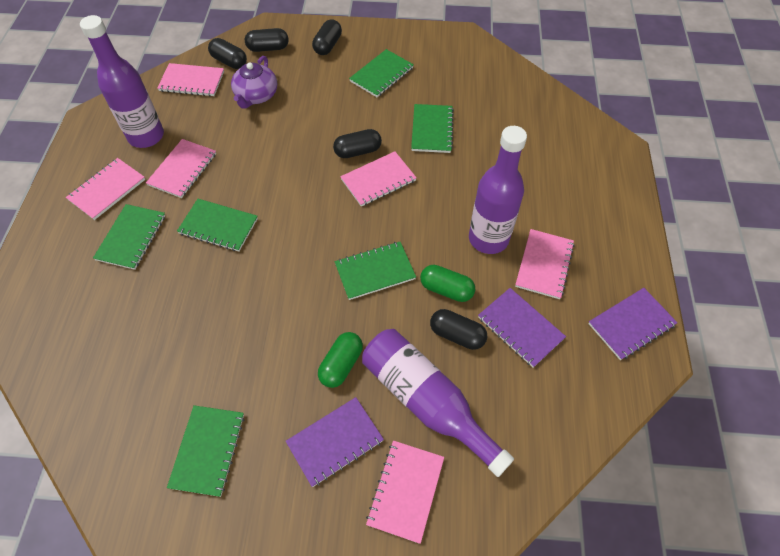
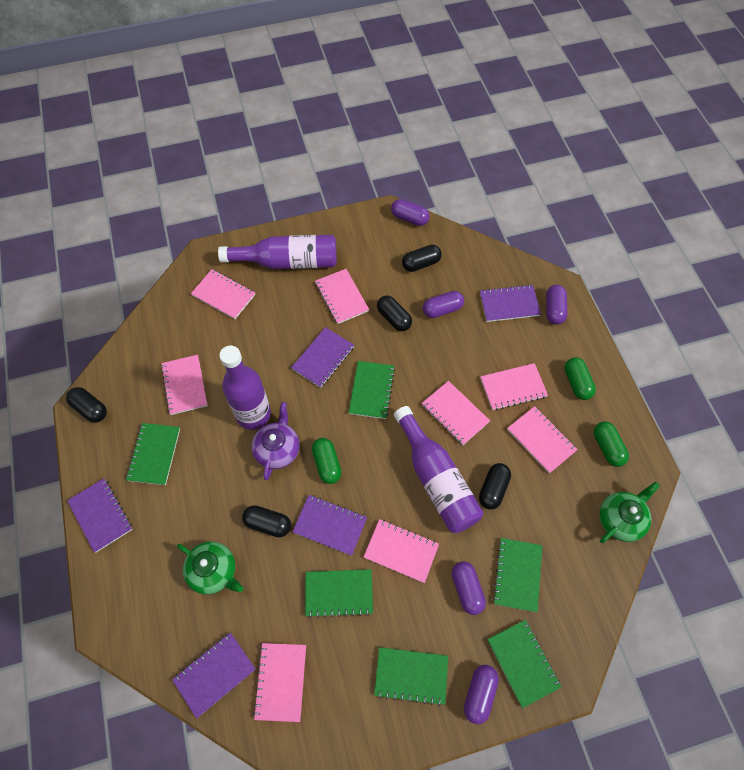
green capsule: 2 -> 3
green teapot: 0 -> 2
pink notebook: 6 -> 8
purple capsule: 0 -> 5
purple notebook: 3 -> 5

